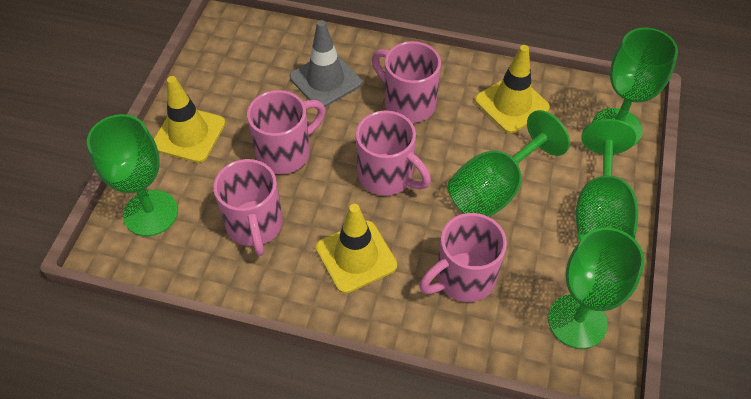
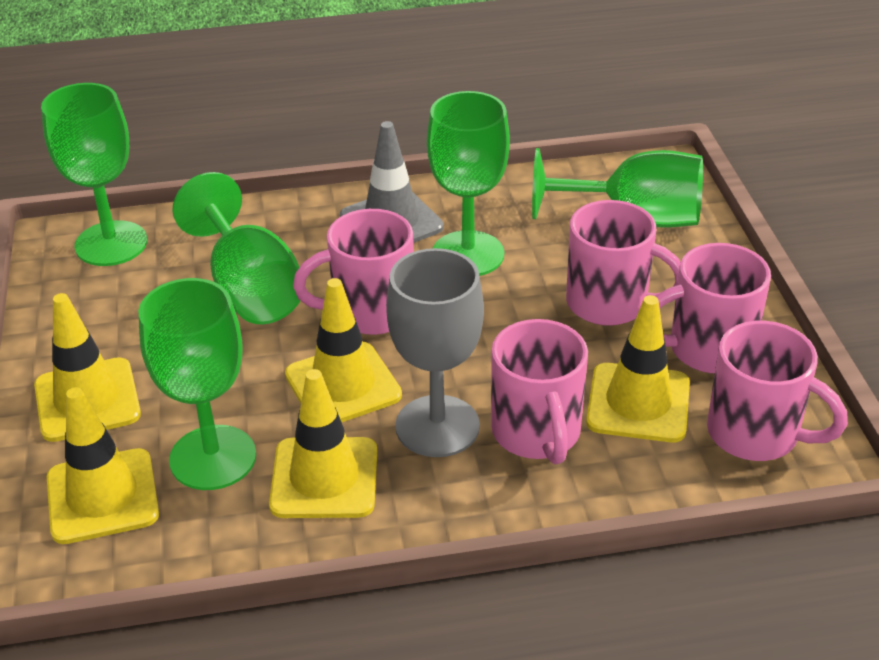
grey goblet: 0 -> 1
yellow traffic cone: 3 -> 5

